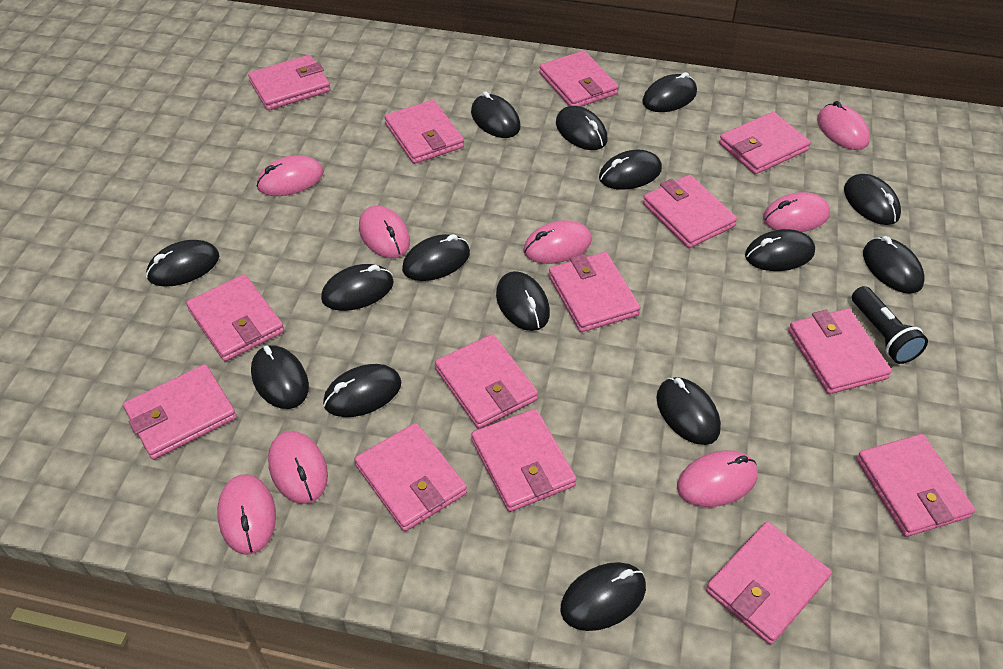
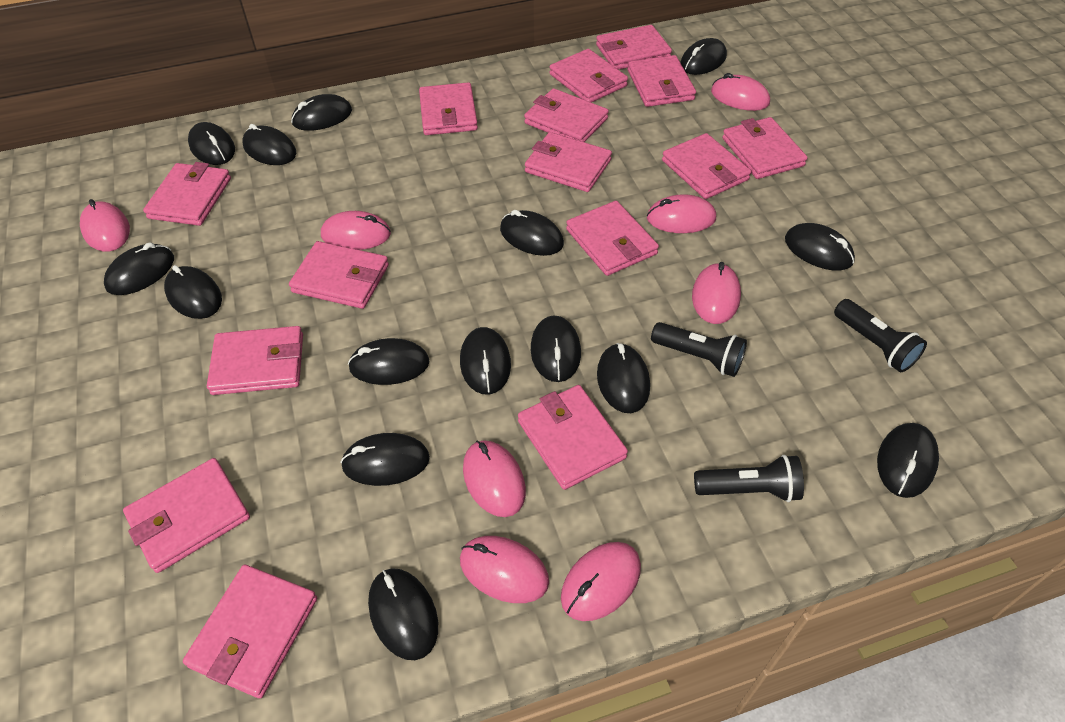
black flashlight: 1 -> 3
pink wallet: 14 -> 15

